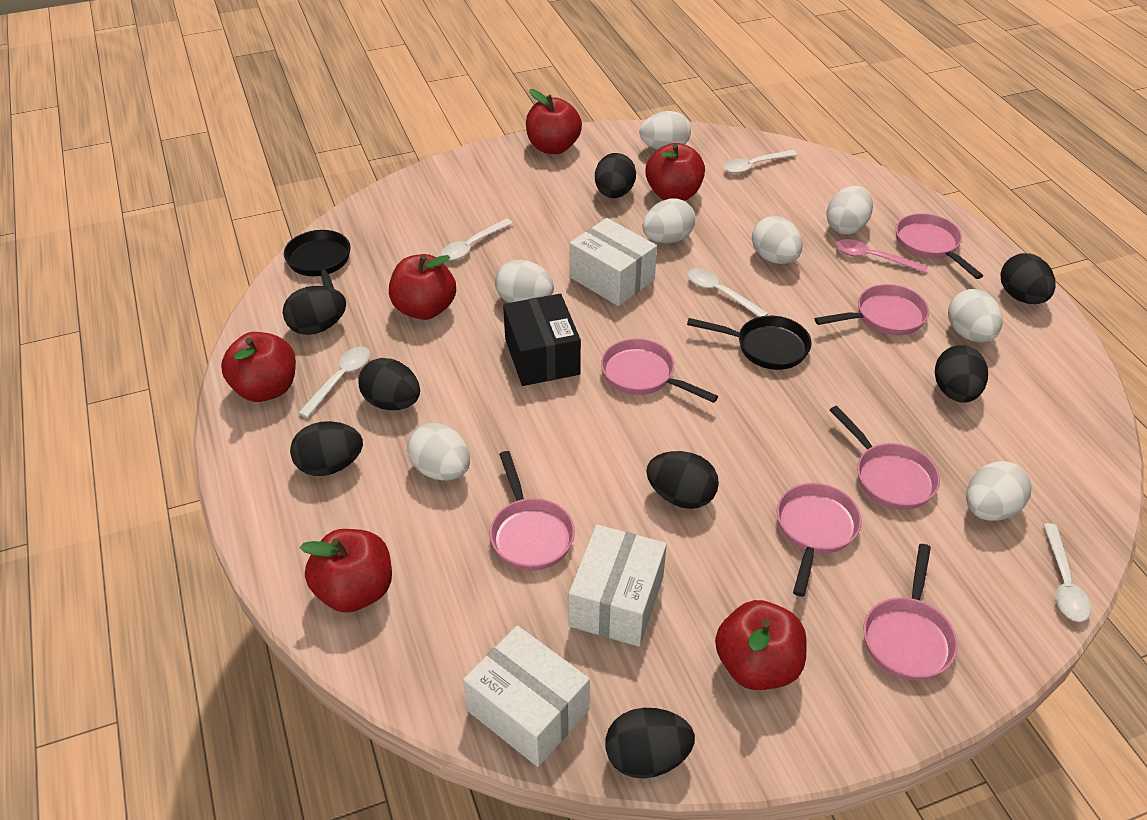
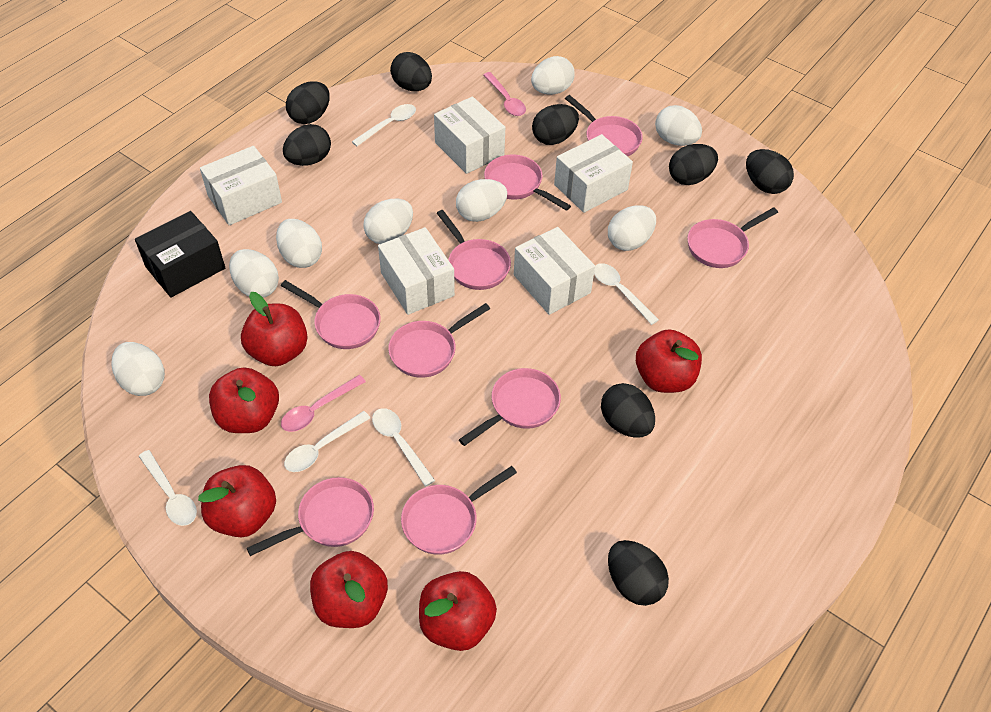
black pan: 2 -> 0
pink pan: 7 -> 9
pink spoon: 1 -> 2
white box: 3 -> 5

